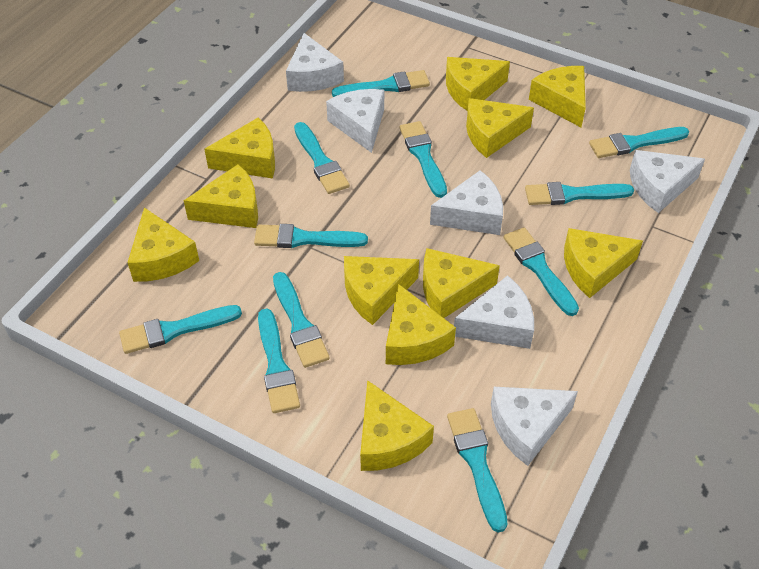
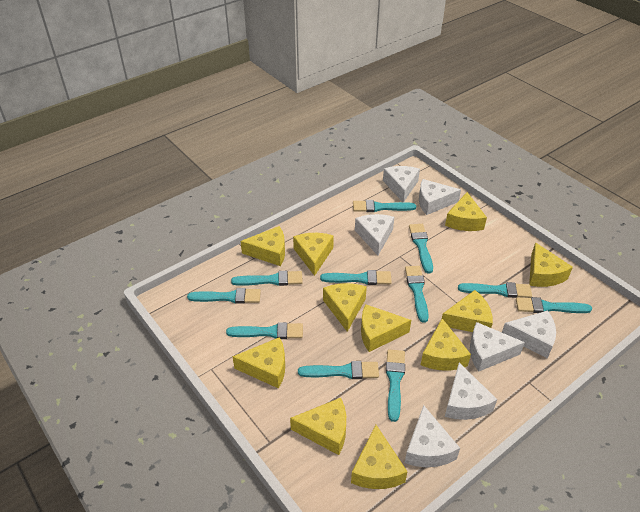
white cheese: 6 -> 7

